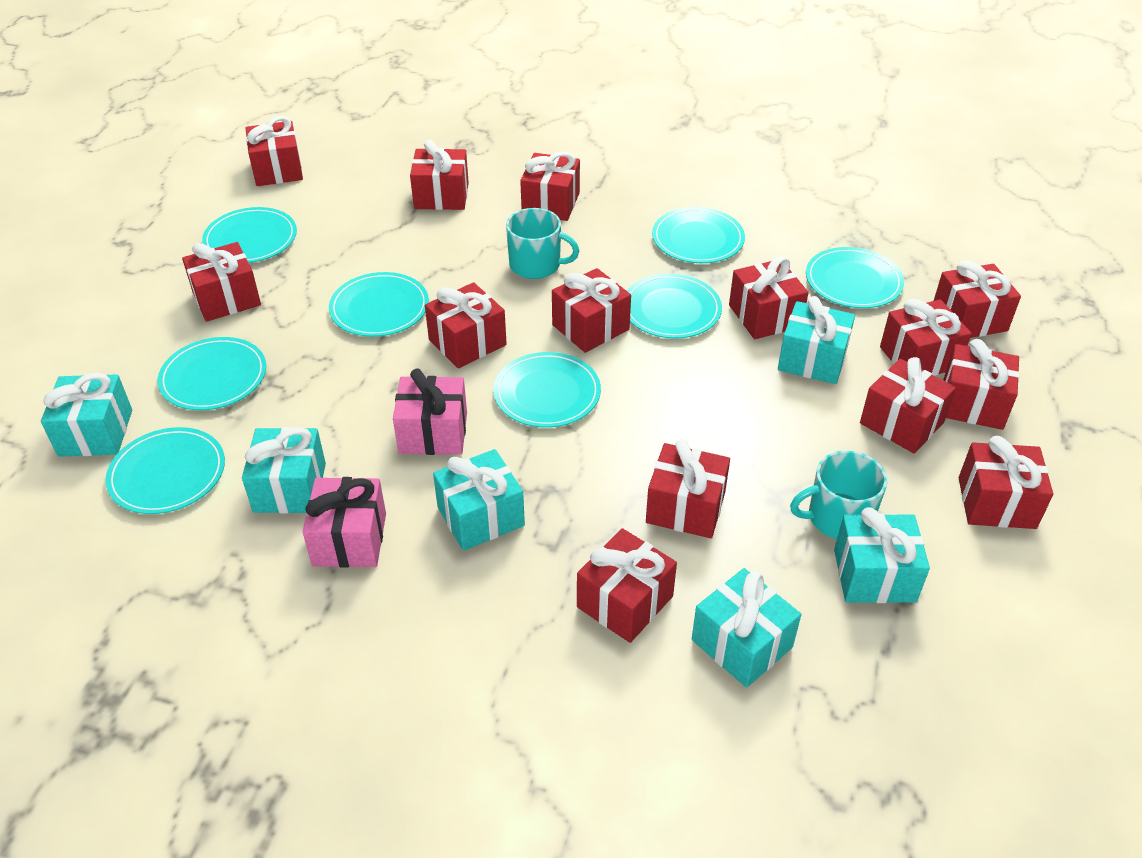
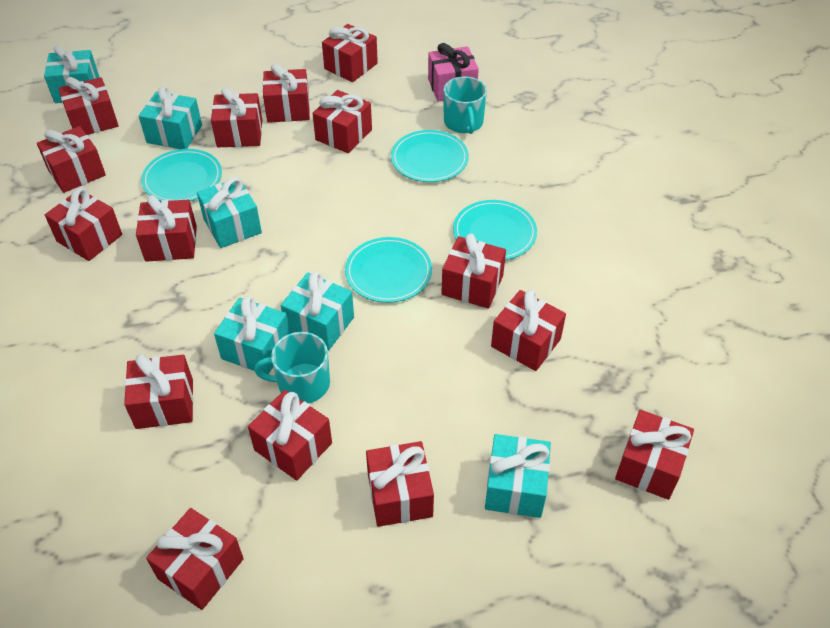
pink gift: 2 -> 1
red gift: 14 -> 15
turquoise plate: 8 -> 4

